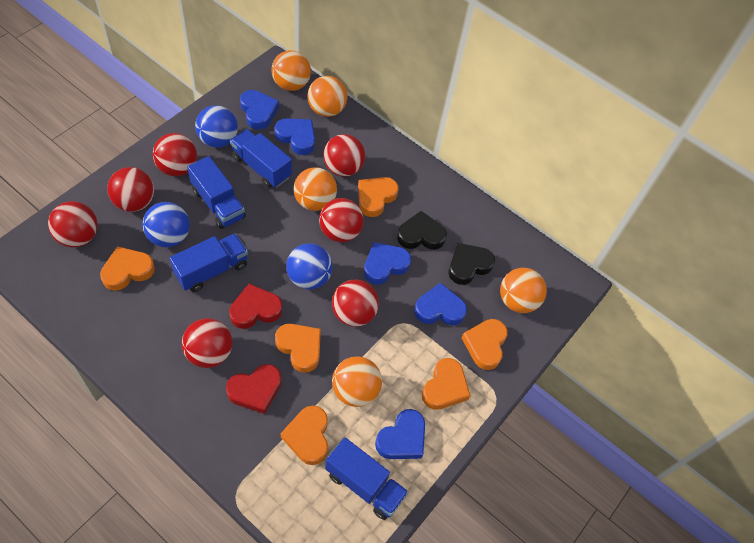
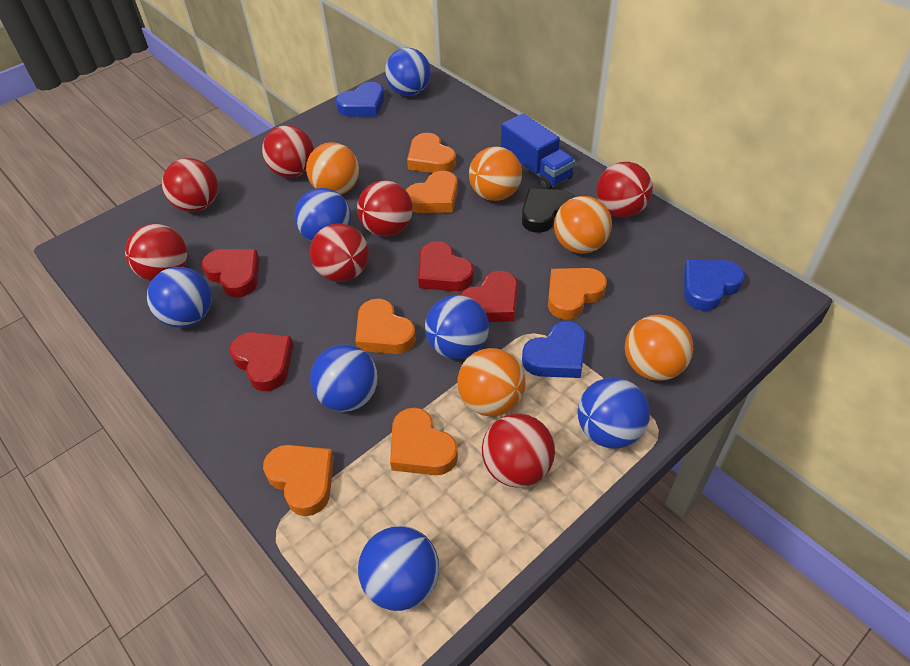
black heart: 2 -> 1
blue ball: 3 -> 7
blue heart: 5 -> 3
blue truck: 4 -> 1
red heart: 2 -> 4

